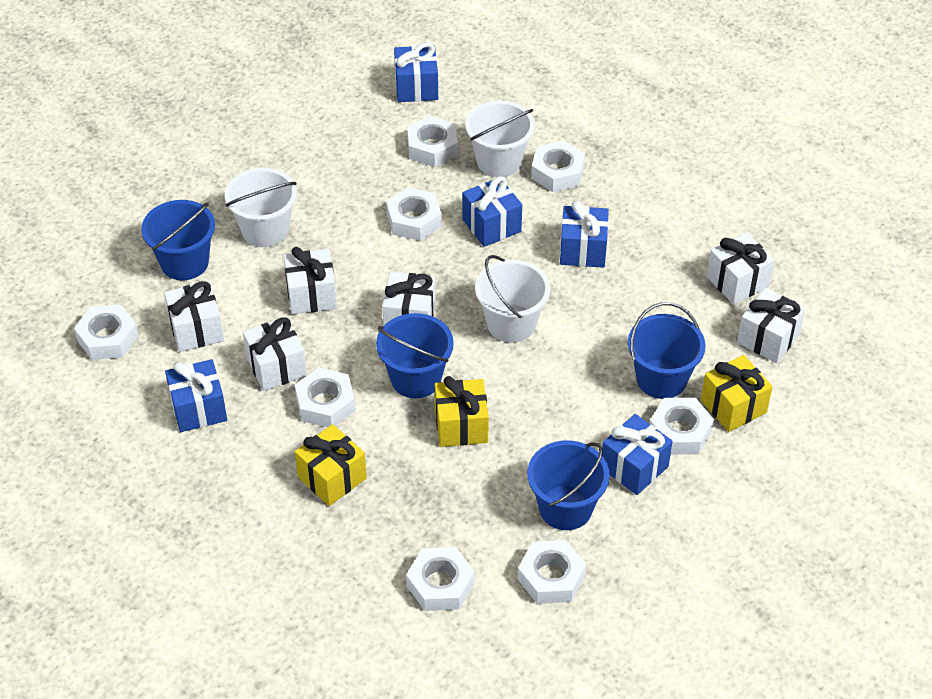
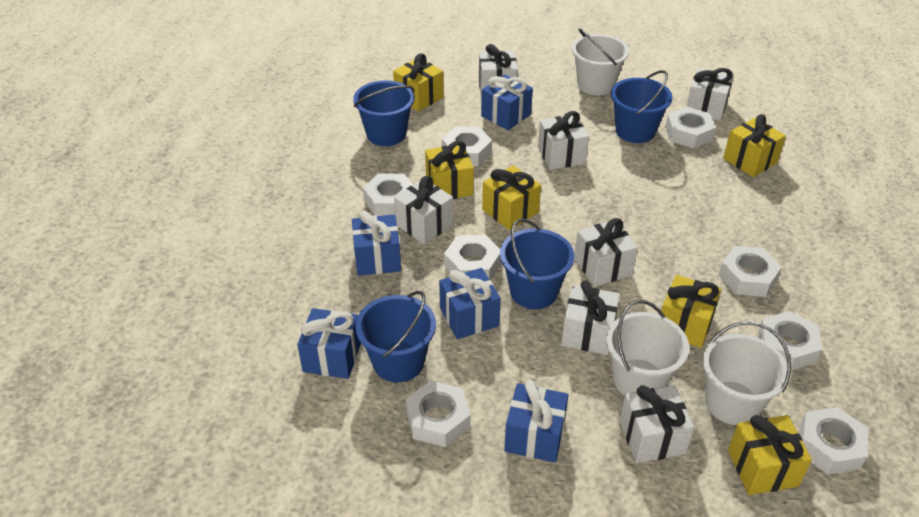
white gift: 6 -> 7
yellow gift: 3 -> 6

